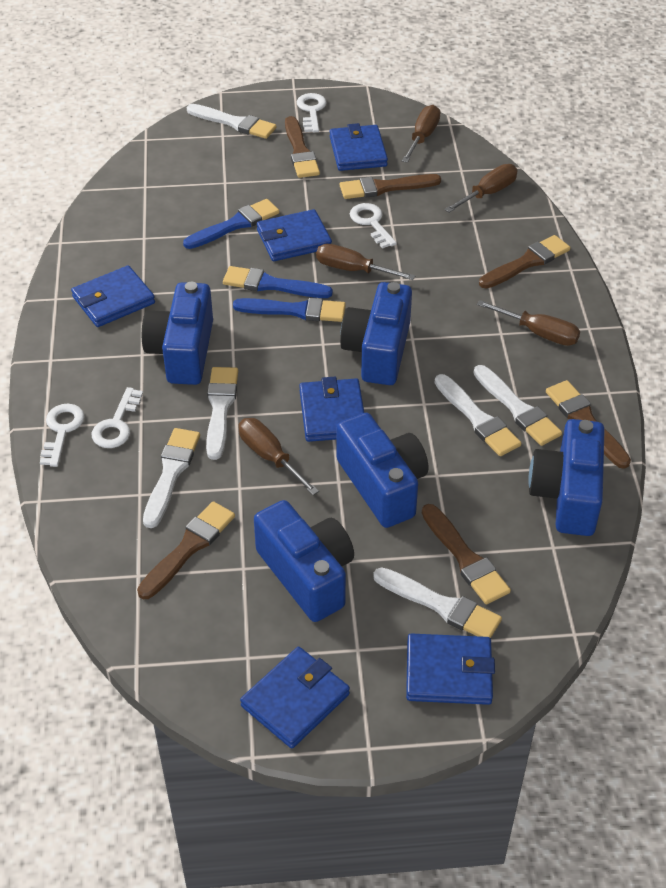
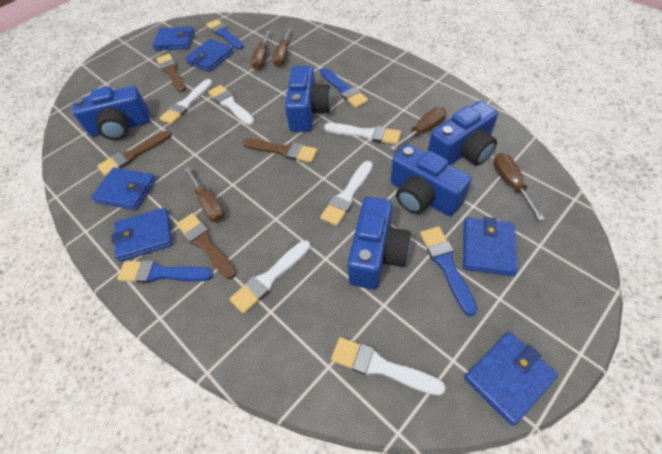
blue brush: 3 -> 4
brown brush: 6 -> 4
white key: 4 -> 0

